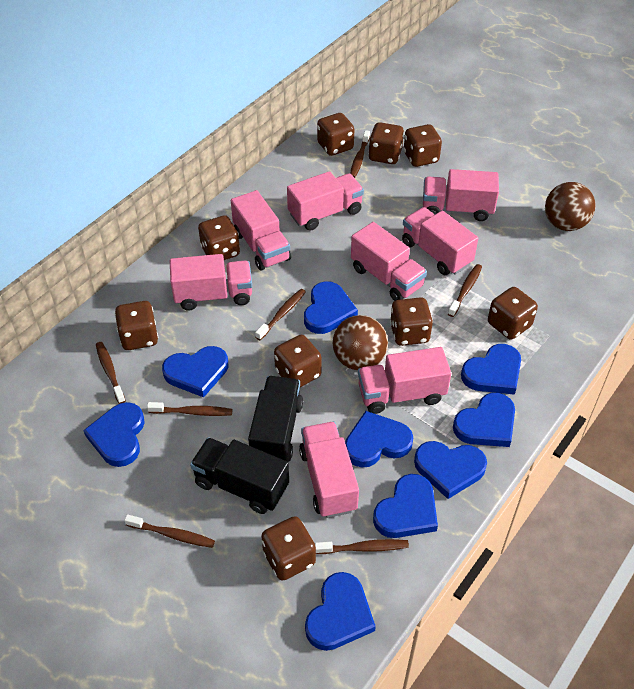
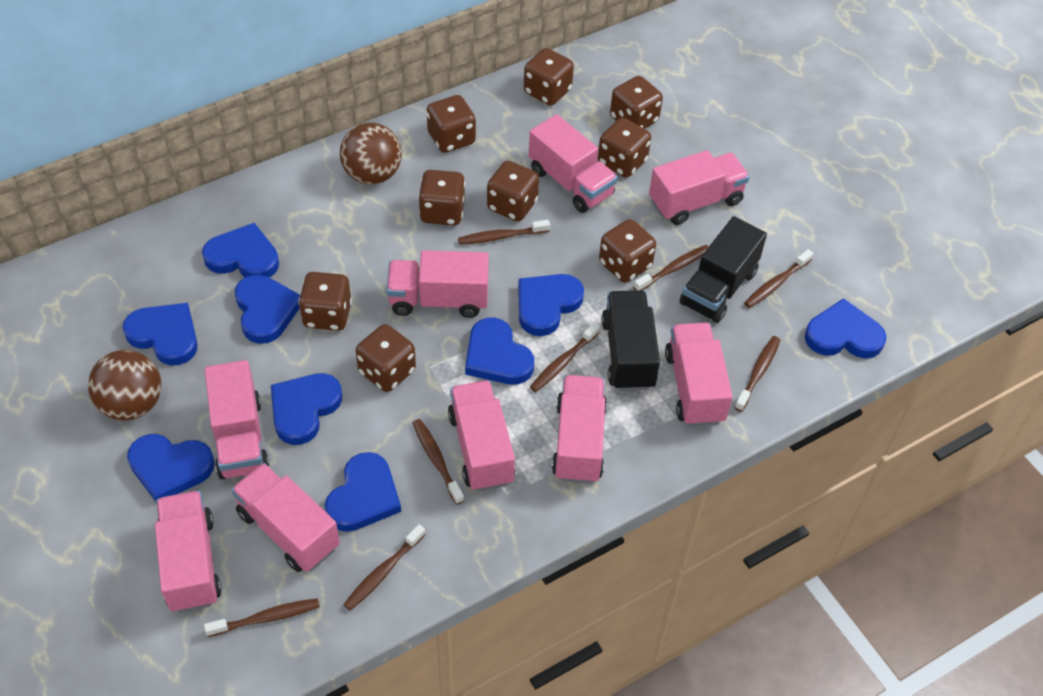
brown toothbrush: 7 -> 8
pink truck: 8 -> 9

